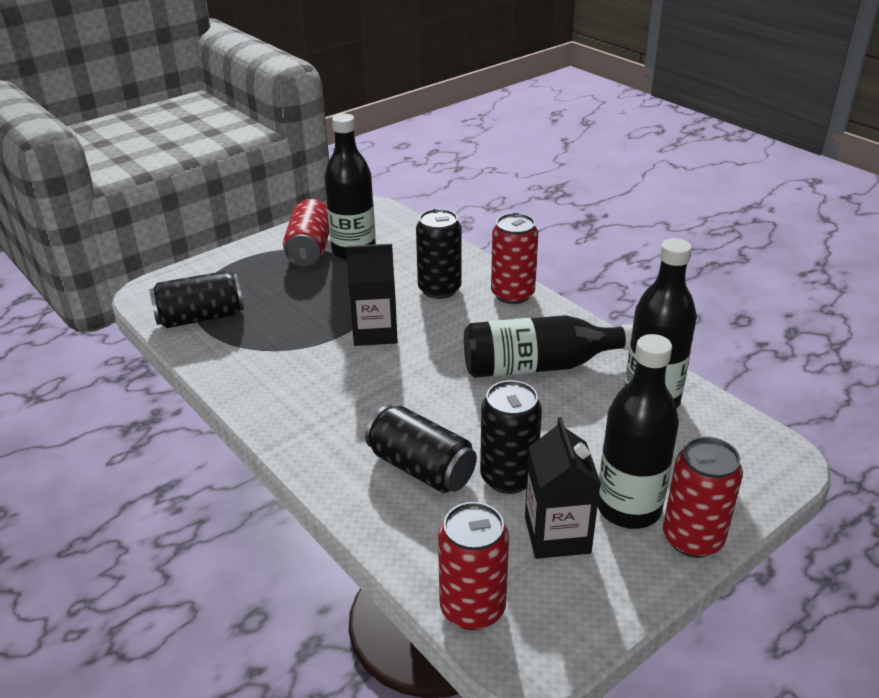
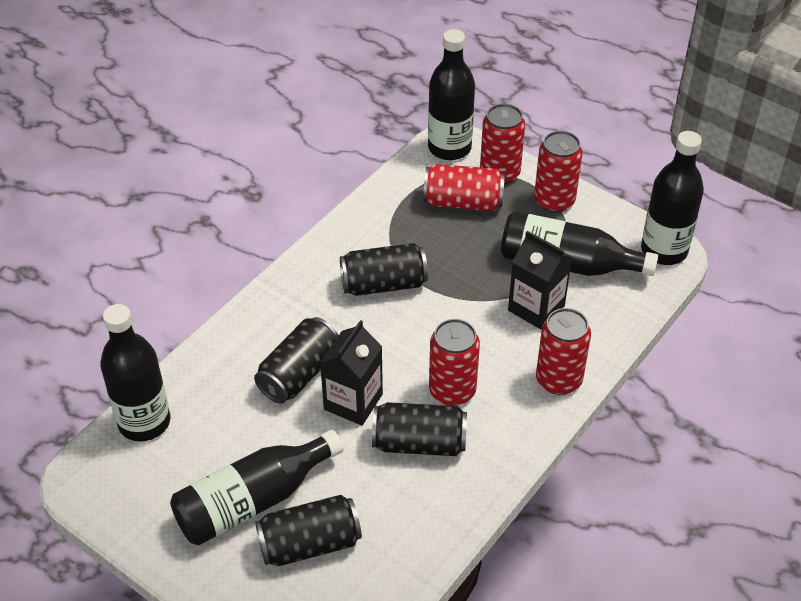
black bottle: 4 -> 5
red can: 4 -> 5

